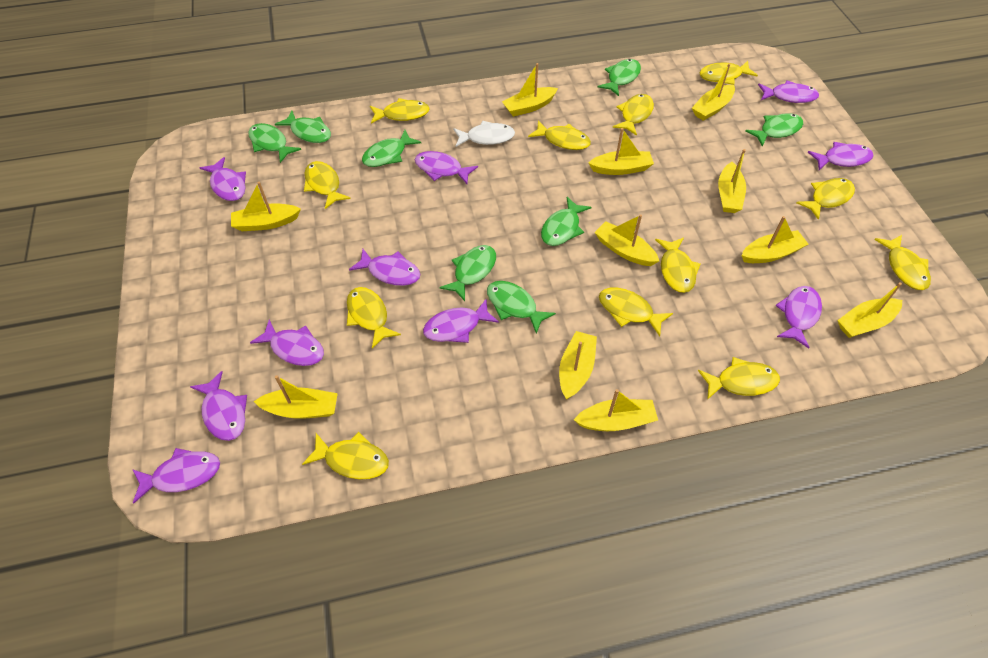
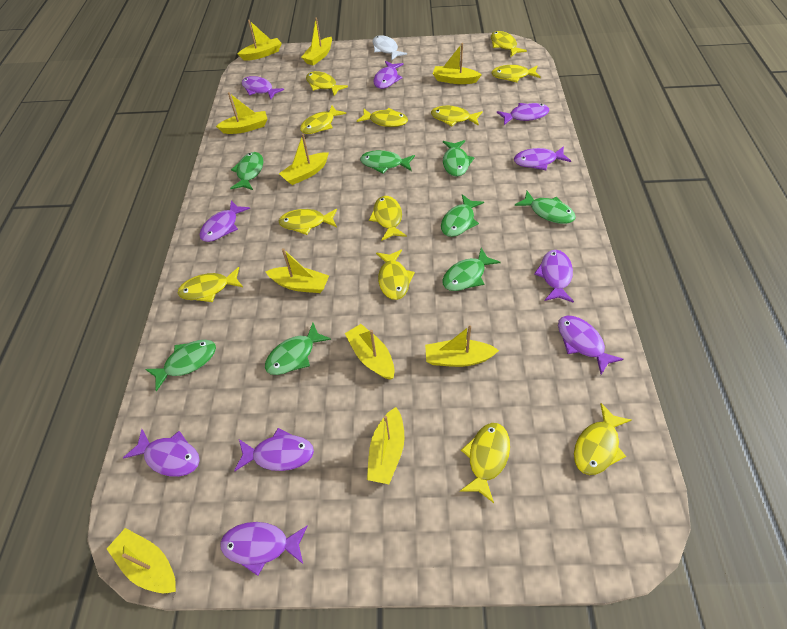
yellow boat: 11 -> 10

